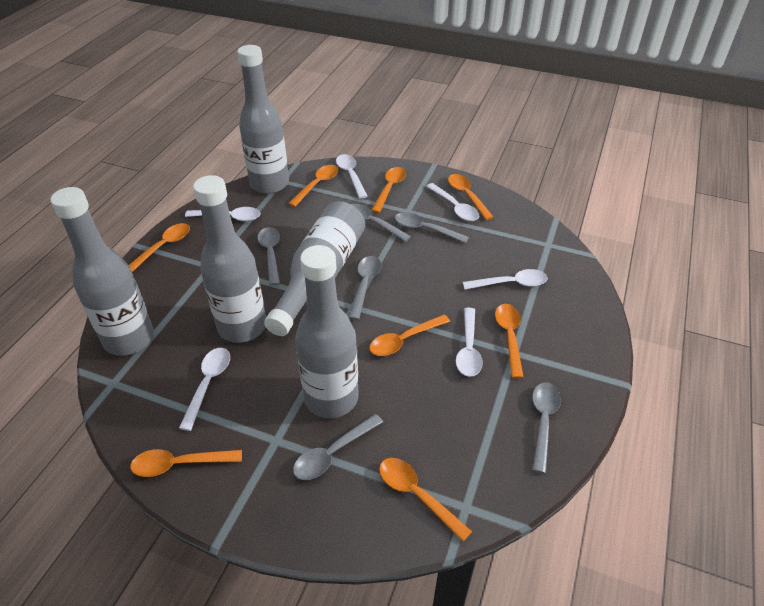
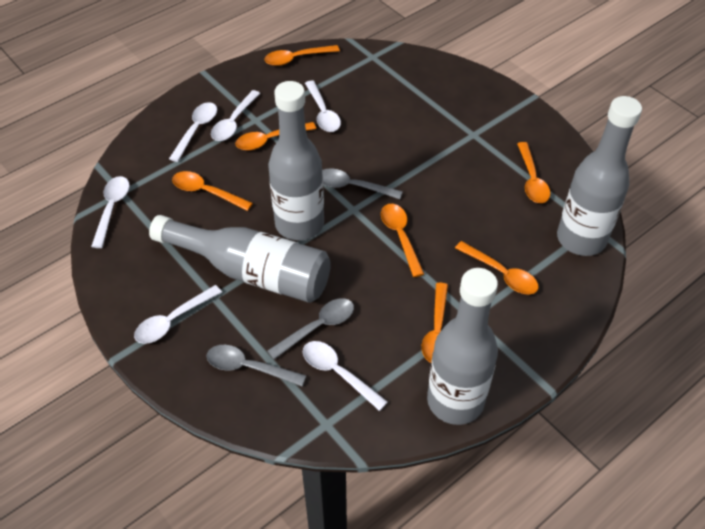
grey bottle: 5 -> 4
grey spoon: 6 -> 3
orange spoon: 8 -> 7

